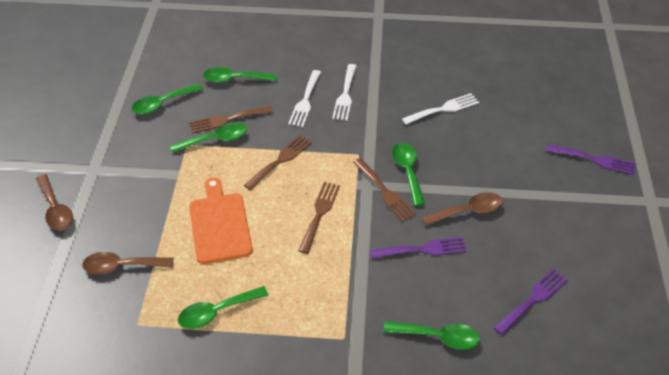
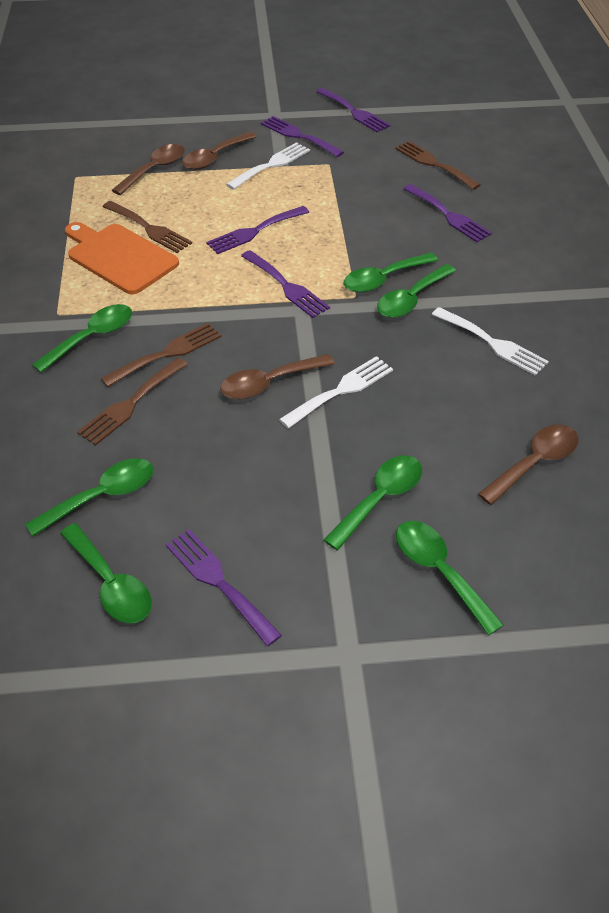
brown spoon: 3 -> 4
green spoon: 6 -> 7
purple fork: 3 -> 6

